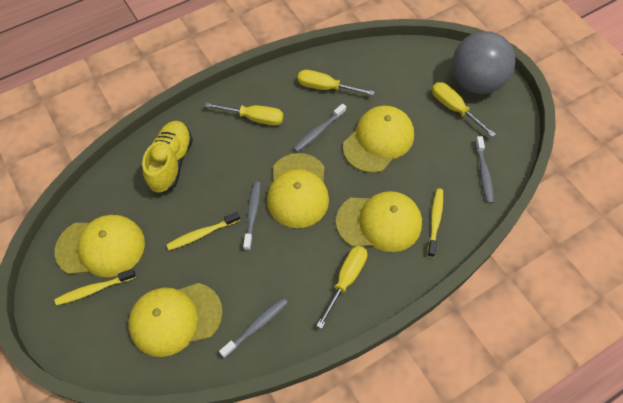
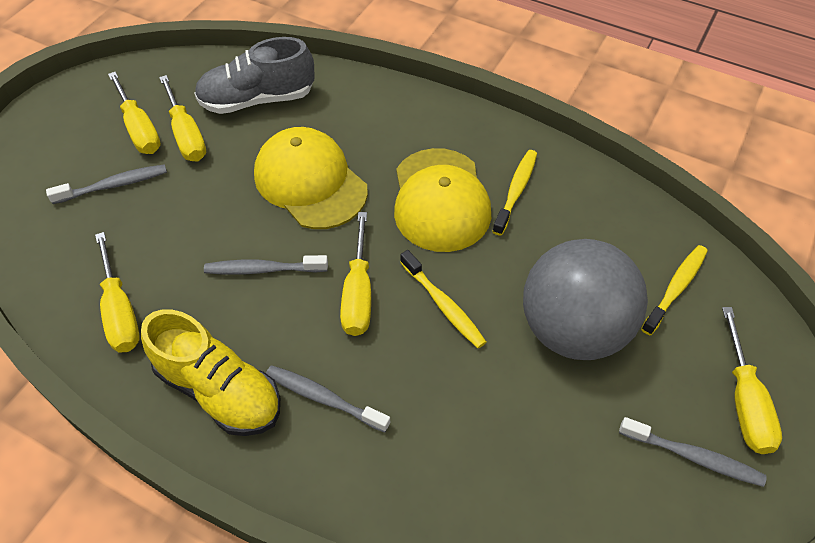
grey shoe: 0 -> 1
yellow cap: 5 -> 2
yellow screwdriver: 4 -> 5

